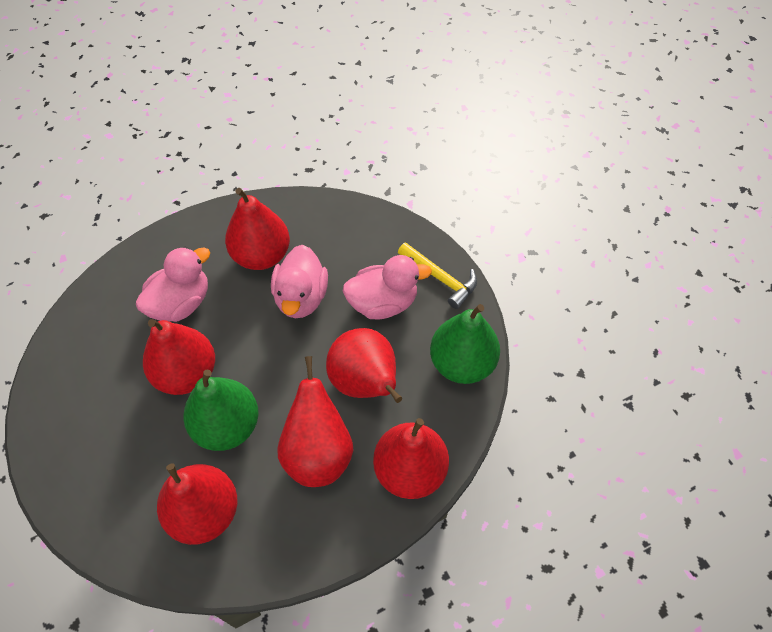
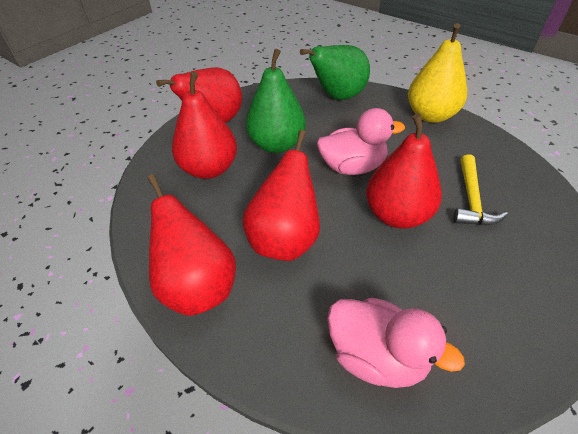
pink duck: 3 -> 2
red pear: 6 -> 5
yellow pear: 0 -> 1

